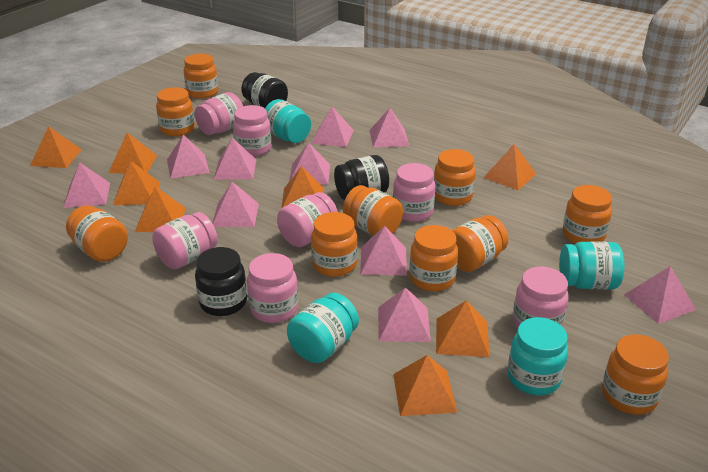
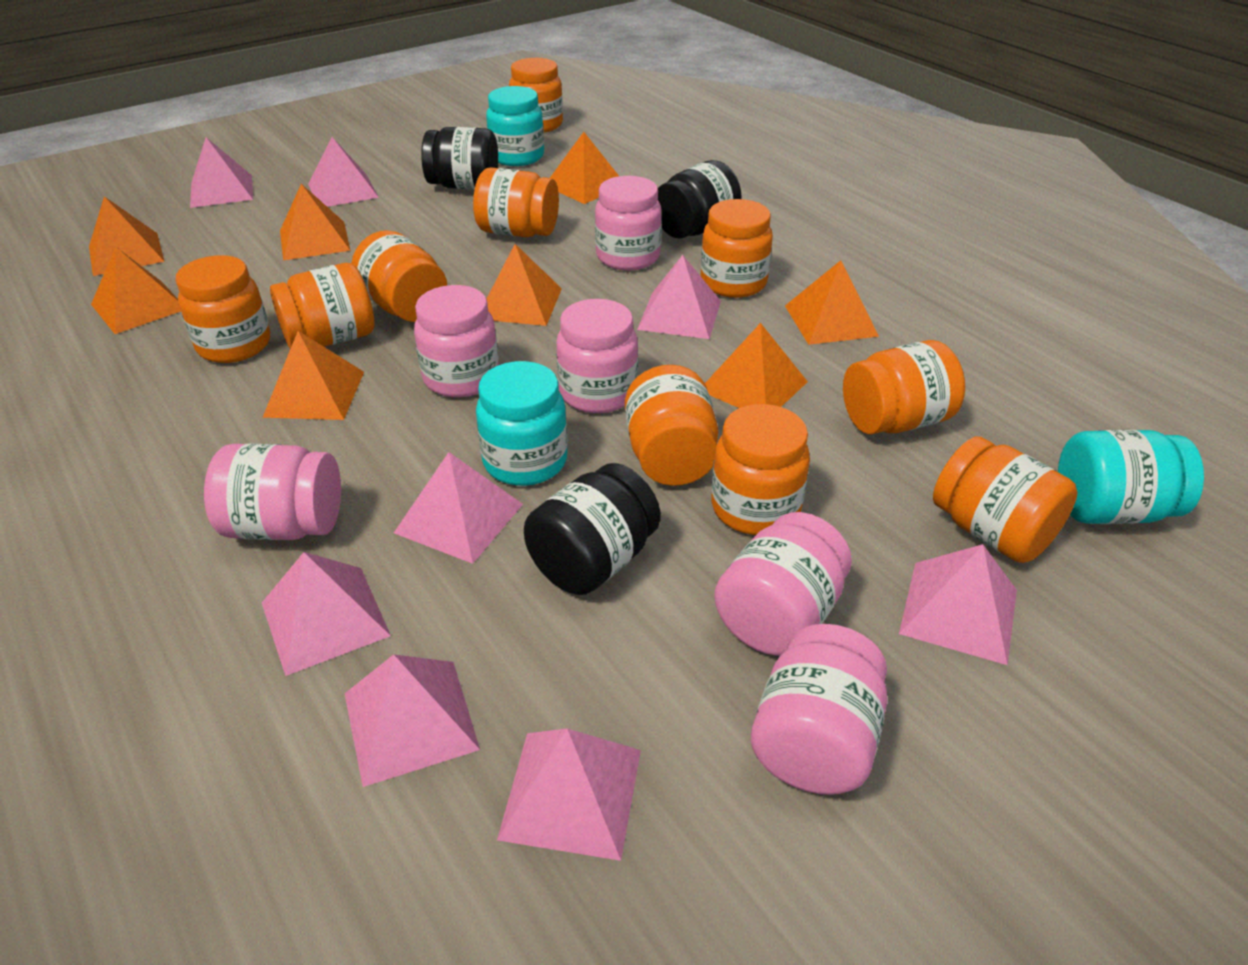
pink jar: 7 -> 6
pink pyramid: 10 -> 8
turquoise jar: 4 -> 3

